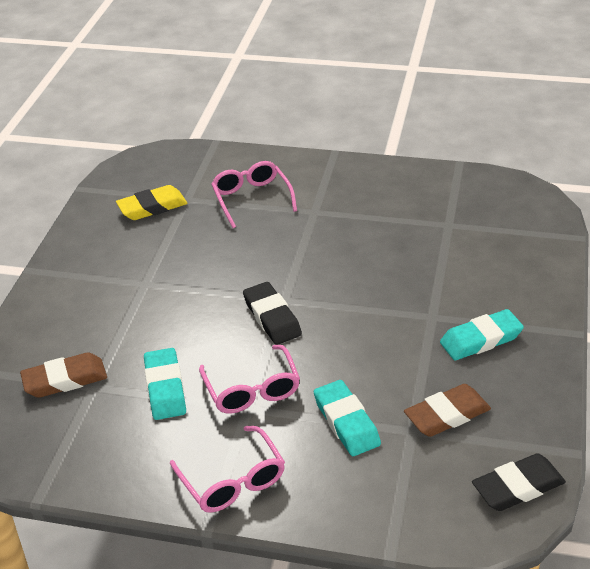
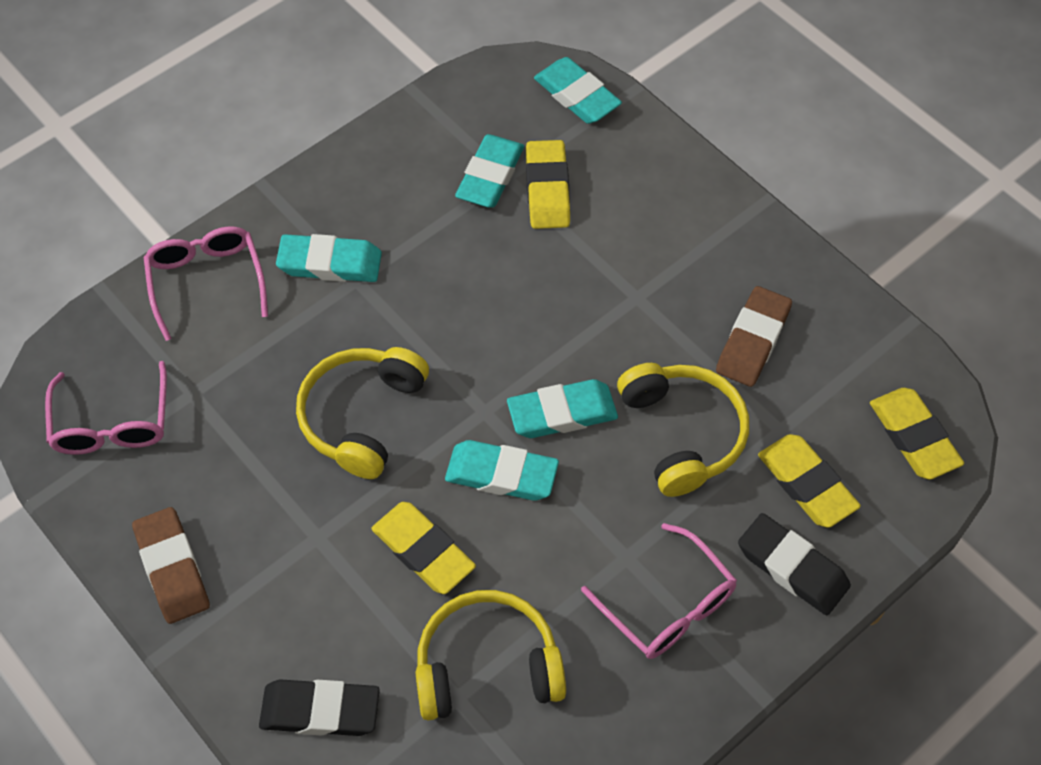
turquoise eraser: 3 -> 5
yellow eraser: 1 -> 4
yellow headphones: 0 -> 3

